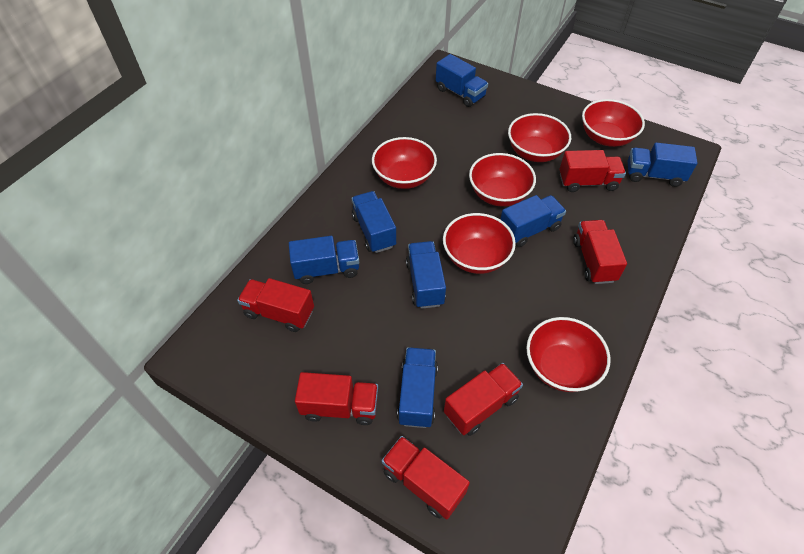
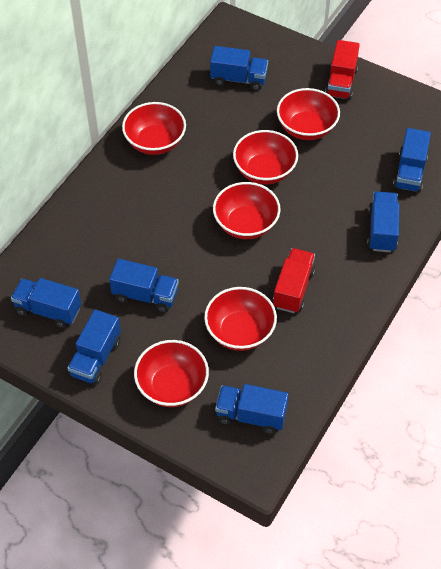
red truck: 6 -> 2

